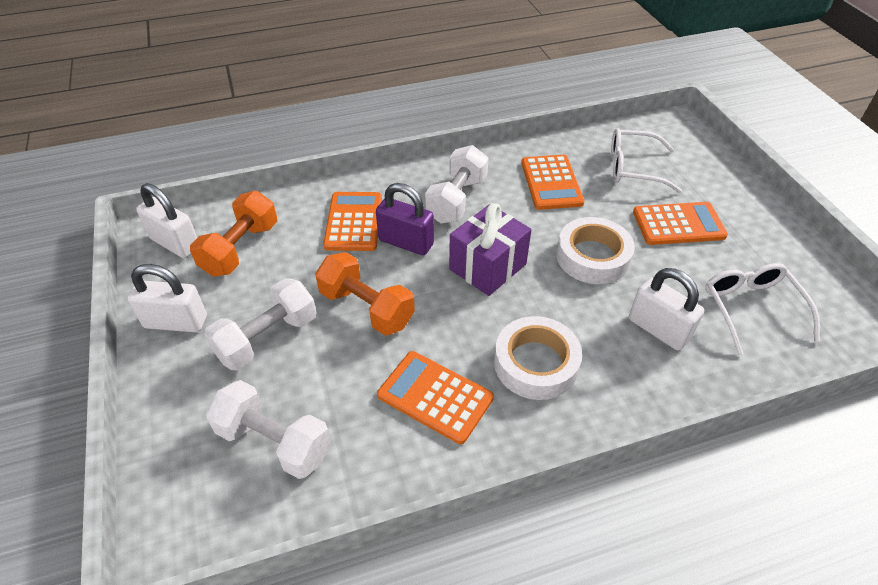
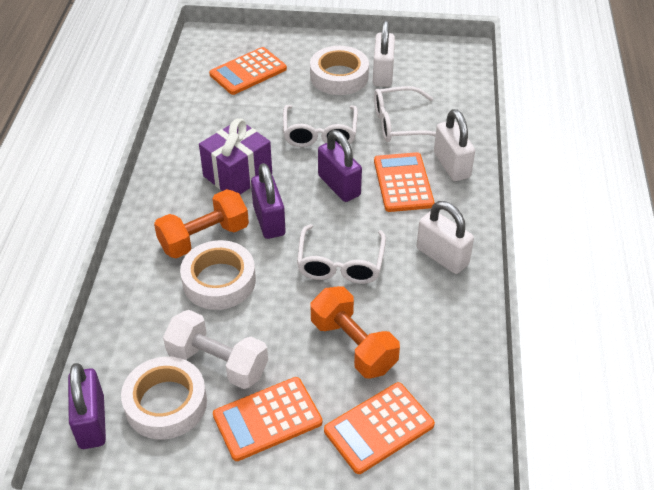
purple padlock: 1 -> 3
white dumbbell: 3 -> 1
white glasses: 2 -> 3
white tape: 2 -> 3

